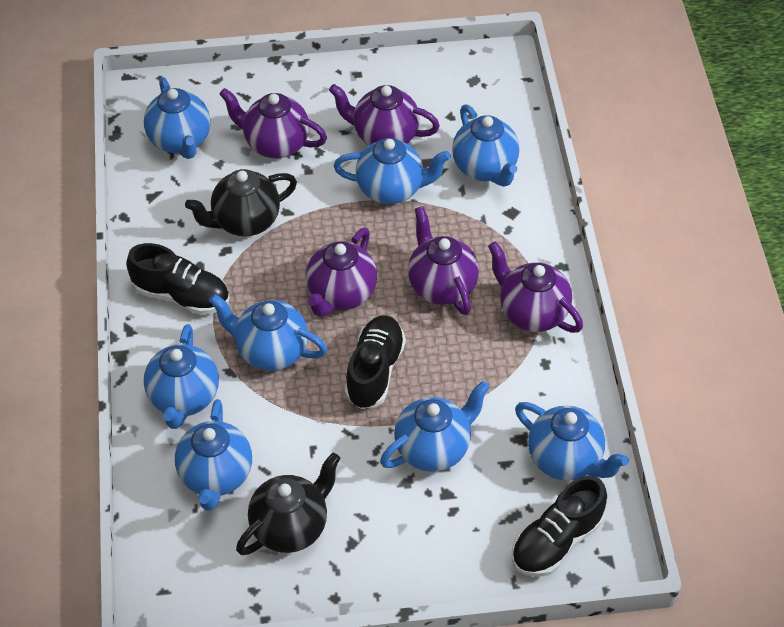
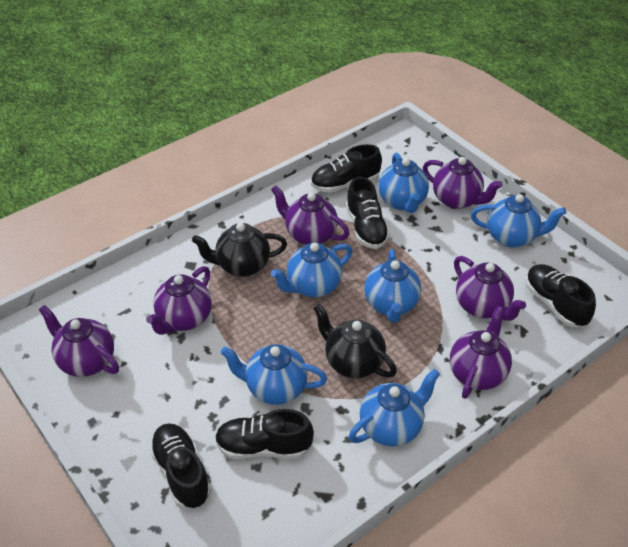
black shoe: 3 -> 5
blue teapot: 8 -> 6
purple teapot: 5 -> 6

